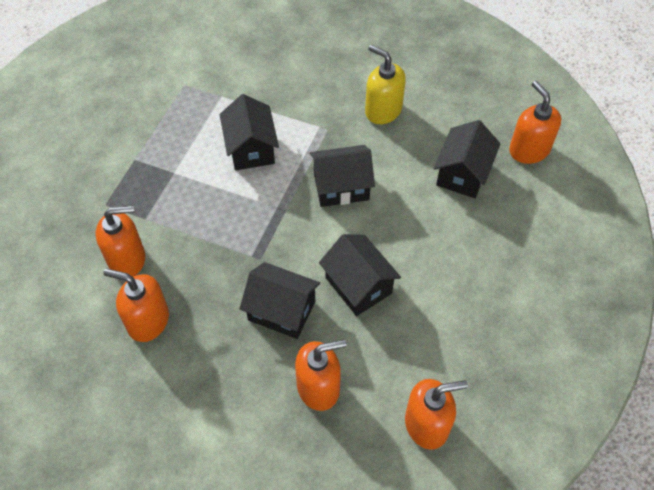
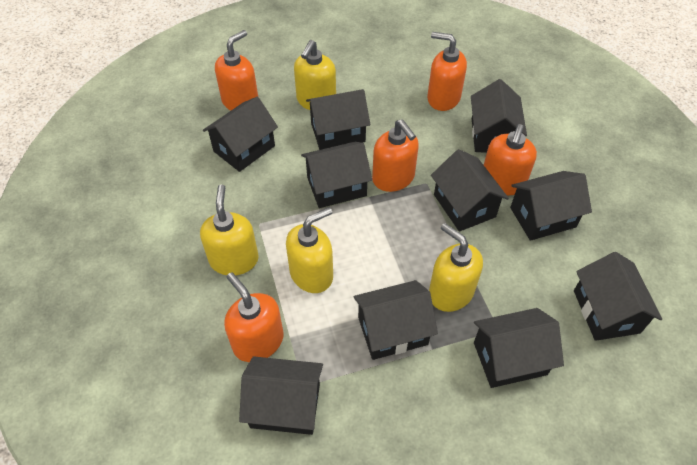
black house: 5 -> 10
yellow soap dispenser: 1 -> 4

